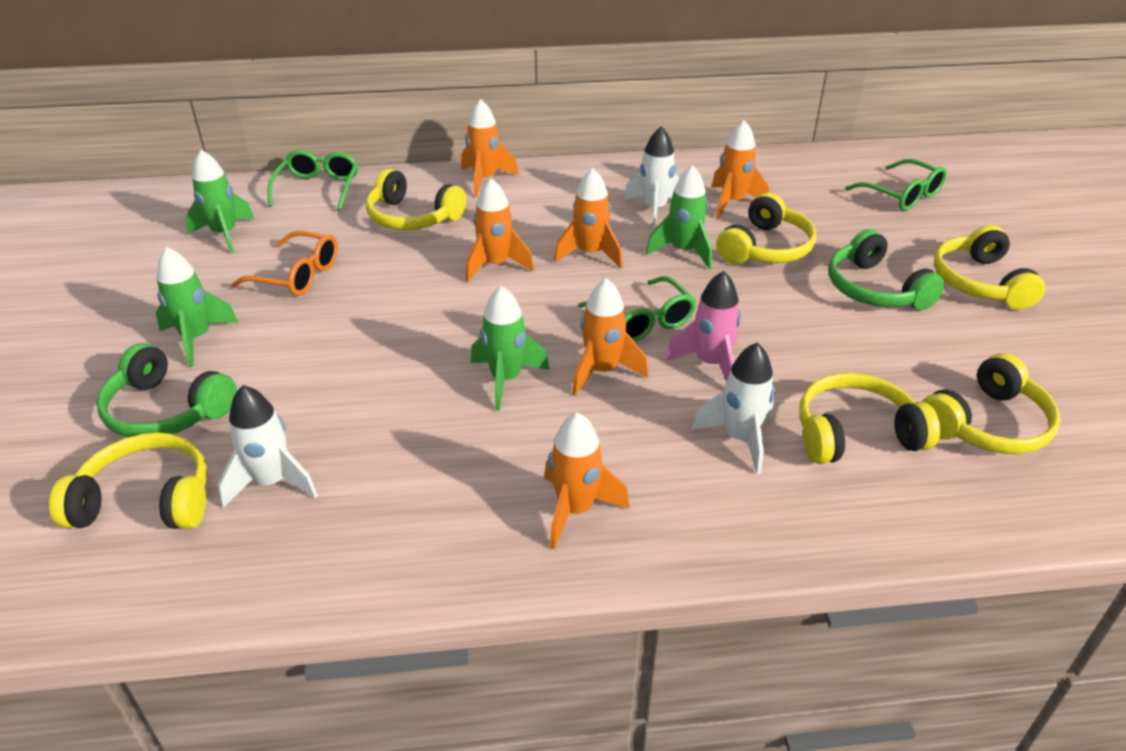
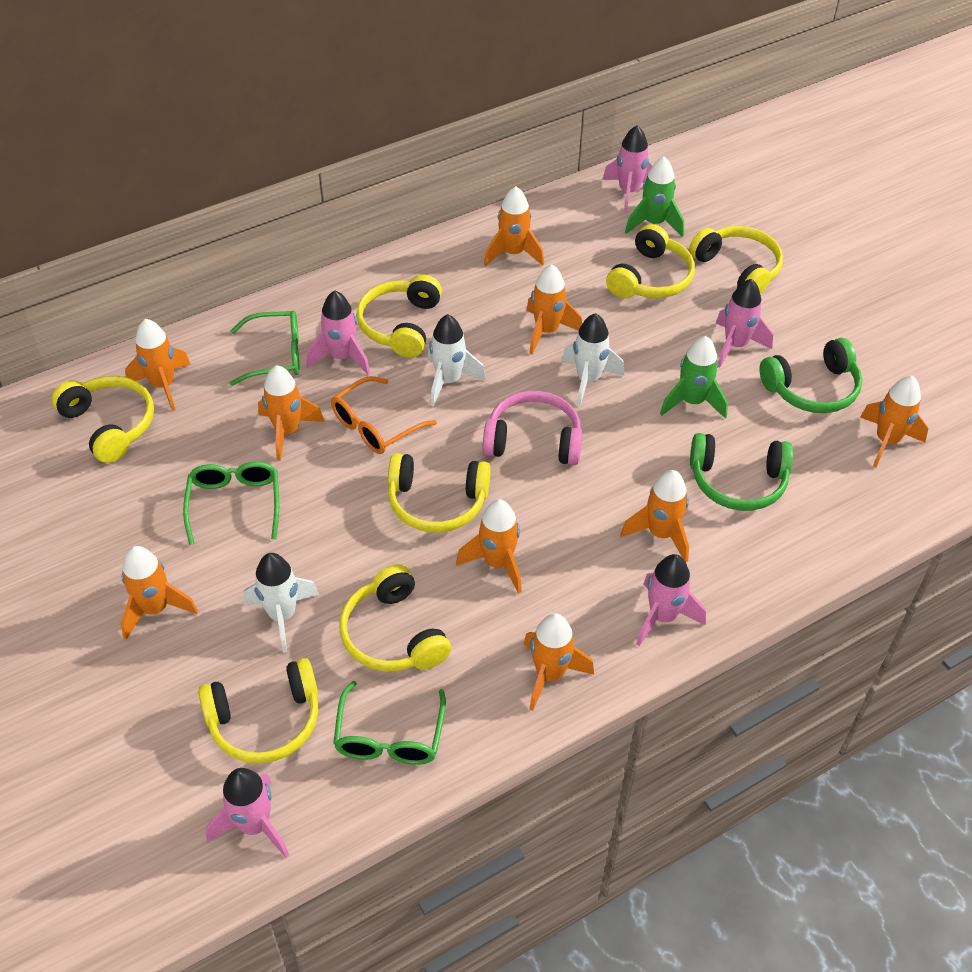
green rocket: 4 -> 2
orange rocket: 6 -> 9
pink headphones: 0 -> 1
pink rocket: 1 -> 5
yellow headphones: 6 -> 7

